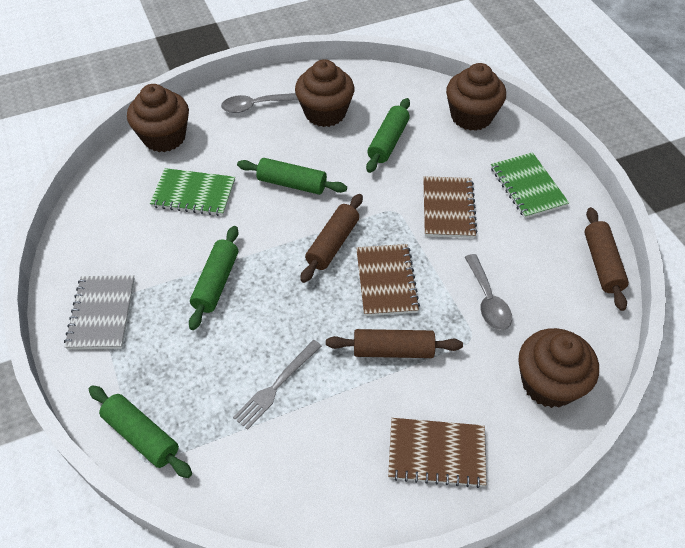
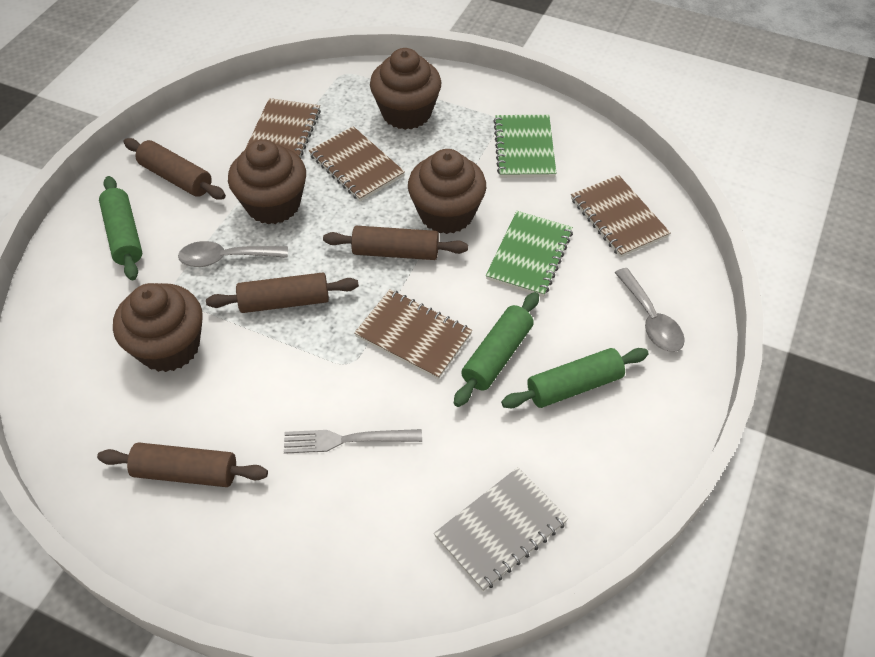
brown notebook: 3 -> 4
brown rolling pin: 3 -> 4
green rolling pin: 4 -> 3

